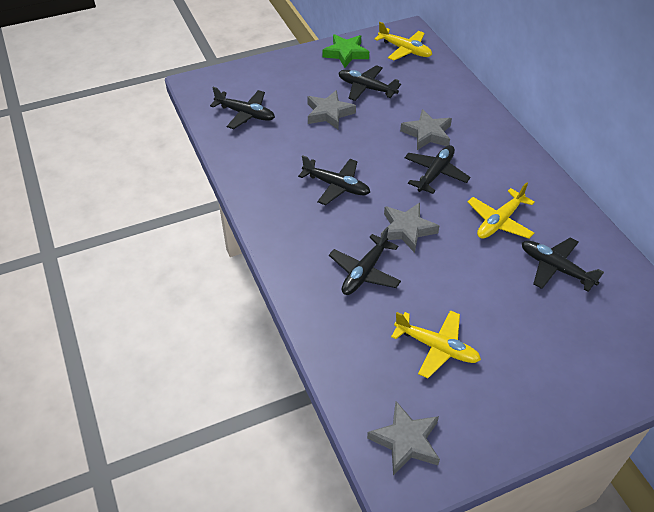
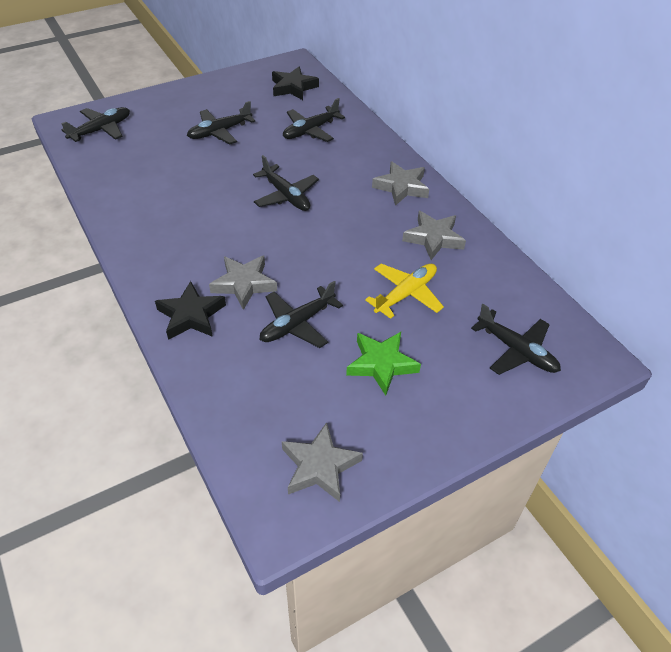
black star: 0 -> 2
yellow plane: 3 -> 1

